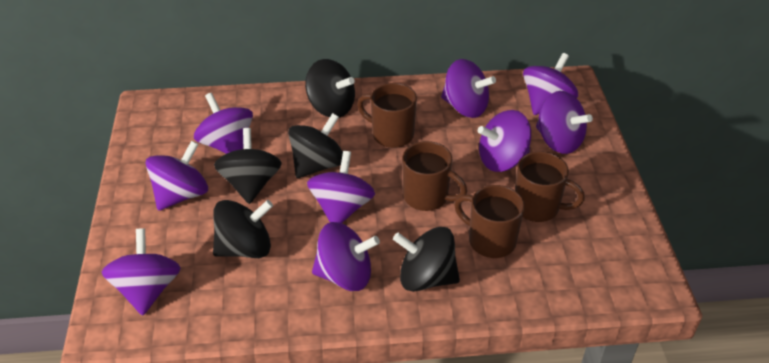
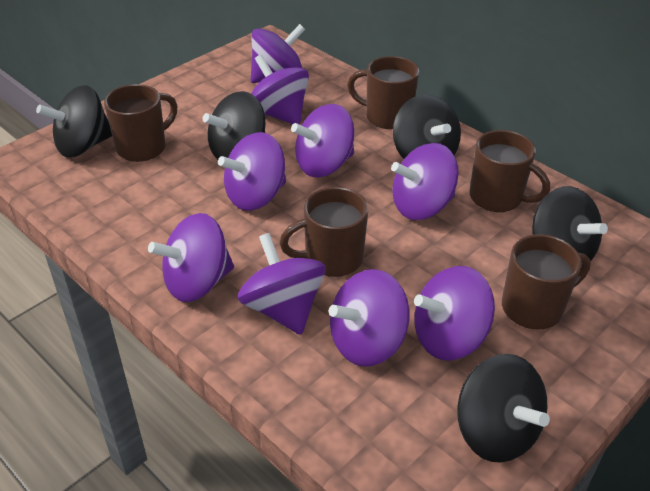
brown mug: 4 -> 5

